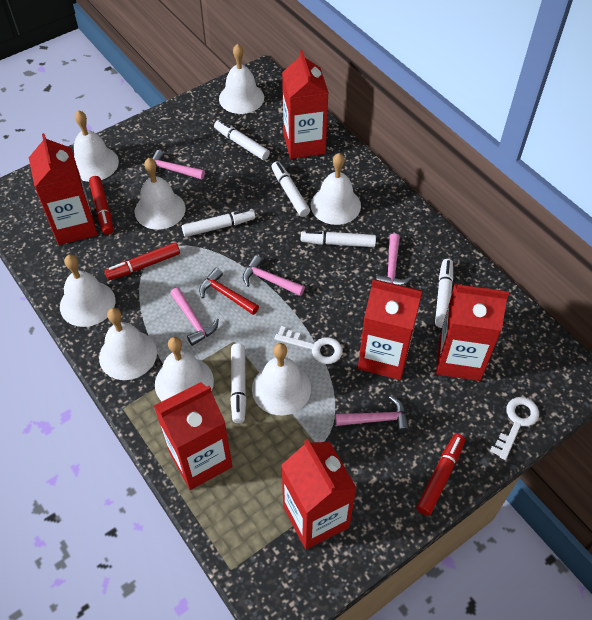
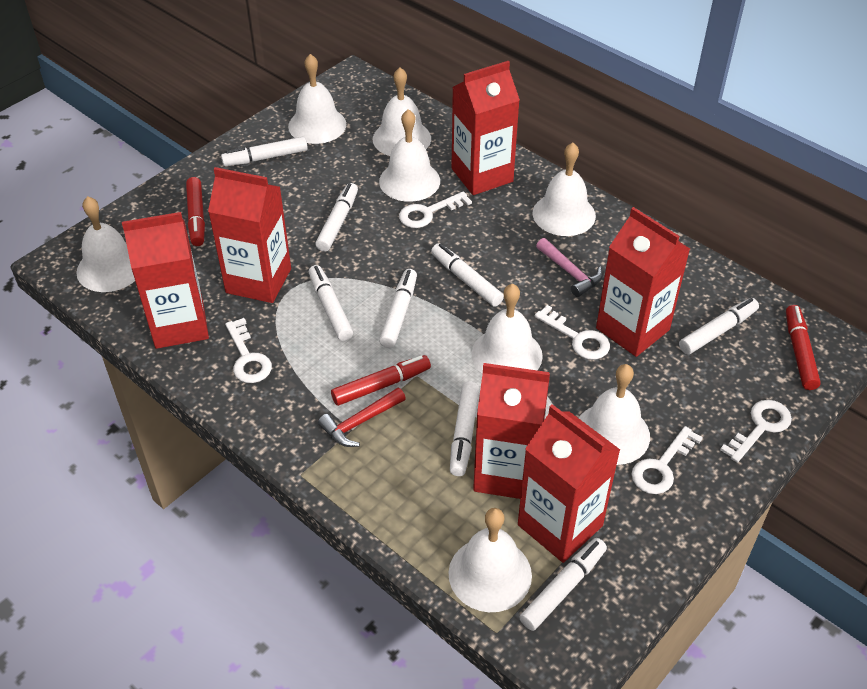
pink hammer: 5 -> 1
white key: 2 -> 5
white marker: 6 -> 8

